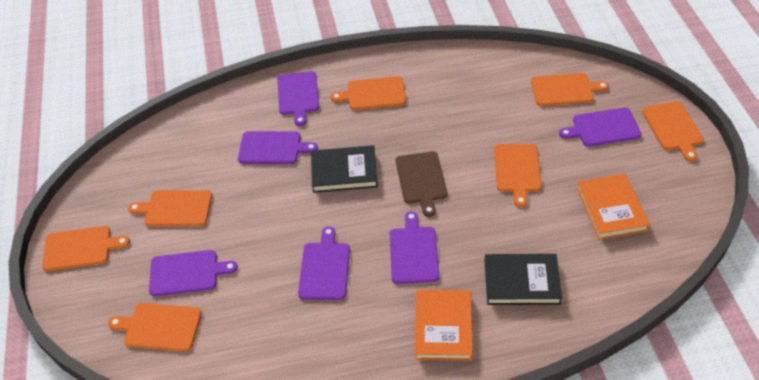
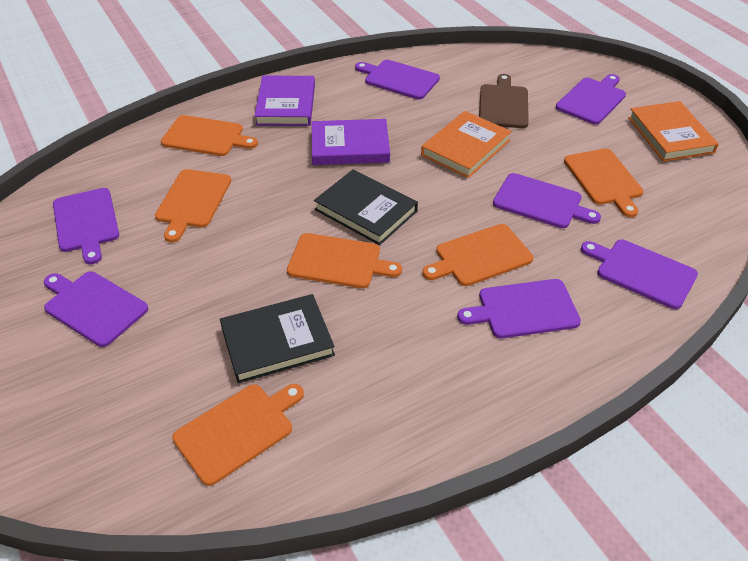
orange cutting board: 7 -> 6
purple book: 0 -> 2
purple cutting board: 6 -> 7

